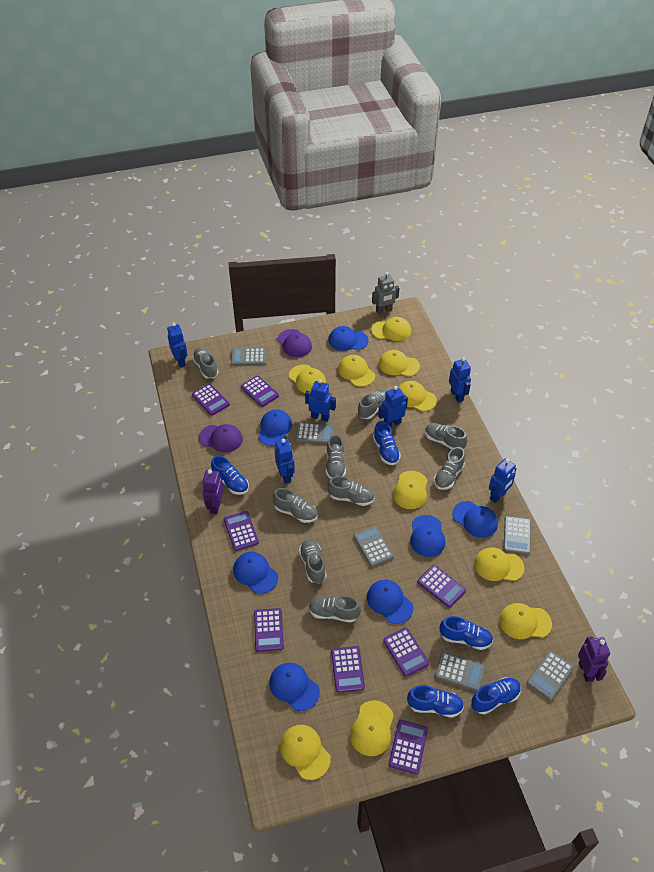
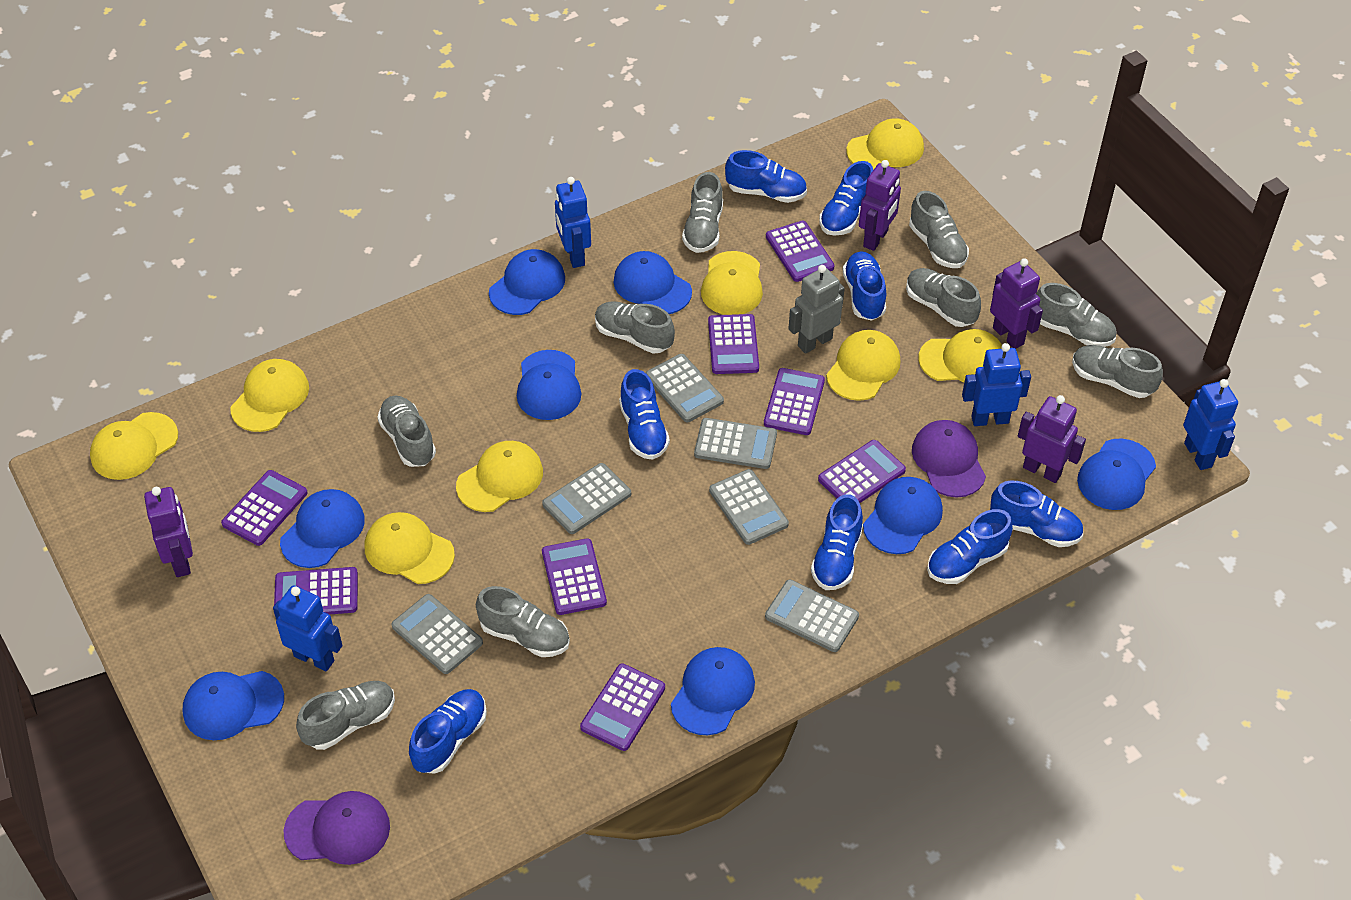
blue cap: 7 -> 8
blue robot: 6 -> 4
blue shoe: 5 -> 8
purple robot: 2 -> 4
yellow cap: 10 -> 8

